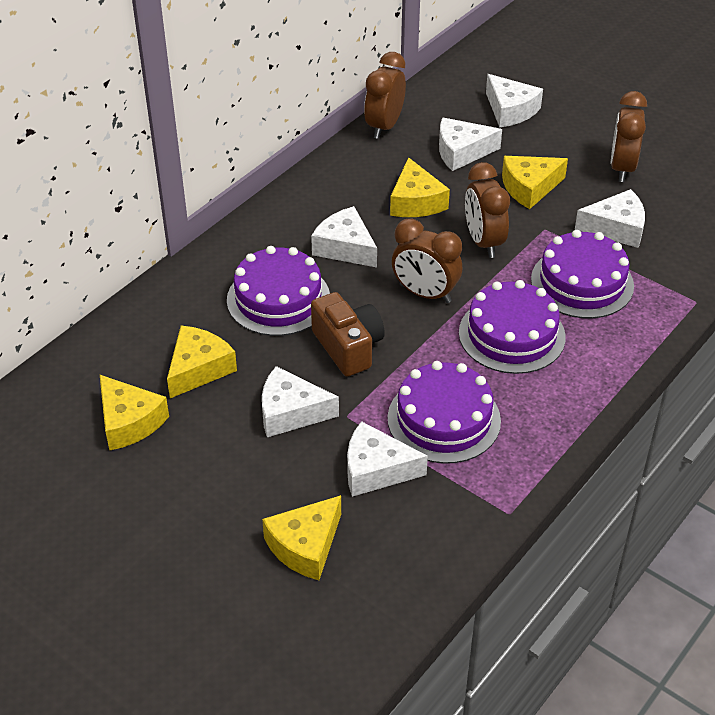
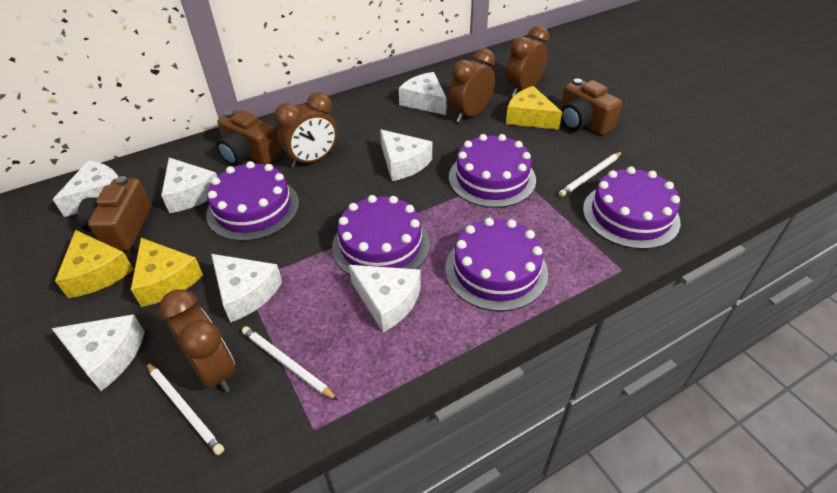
brown camera: 1 -> 3
purple cake: 4 -> 5
white cheese: 6 -> 7
white pencil: 0 -> 3
yellow cheese: 5 -> 3

